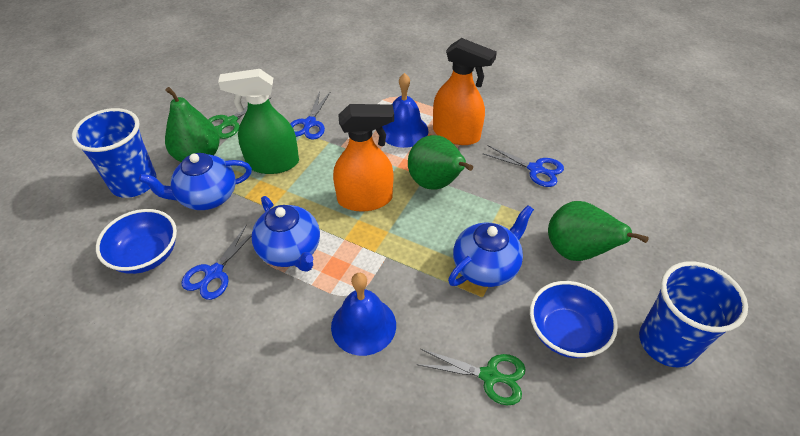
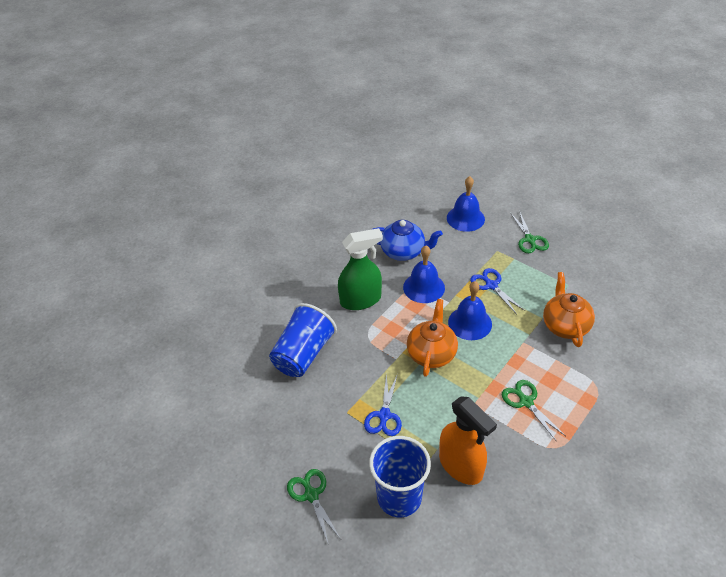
blue bell: 2 -> 3
blue bowl: 2 -> 0
blue scissors: 3 -> 2
blue teapot: 3 -> 1
green pear: 3 -> 0
green scissors: 2 -> 3
orange spray bottle: 2 -> 1
orange teapot: 0 -> 2

